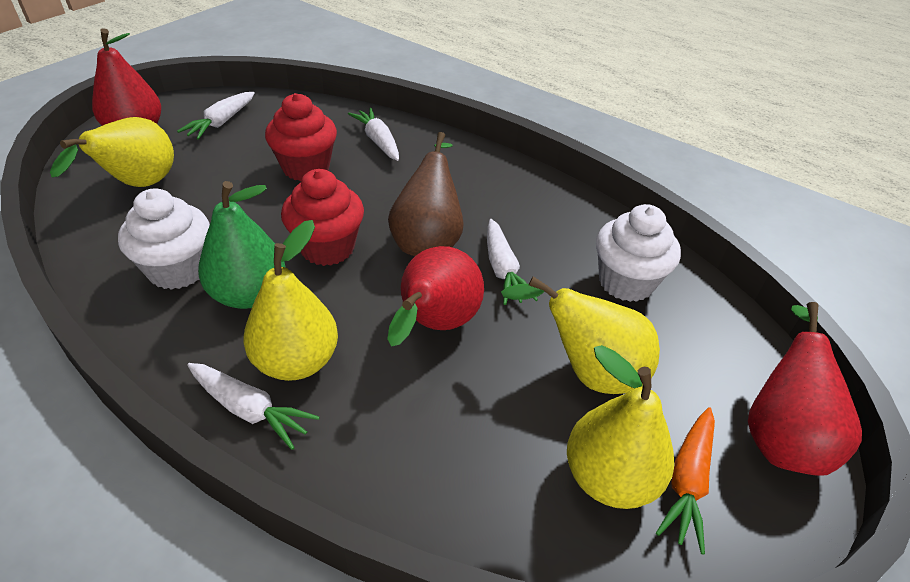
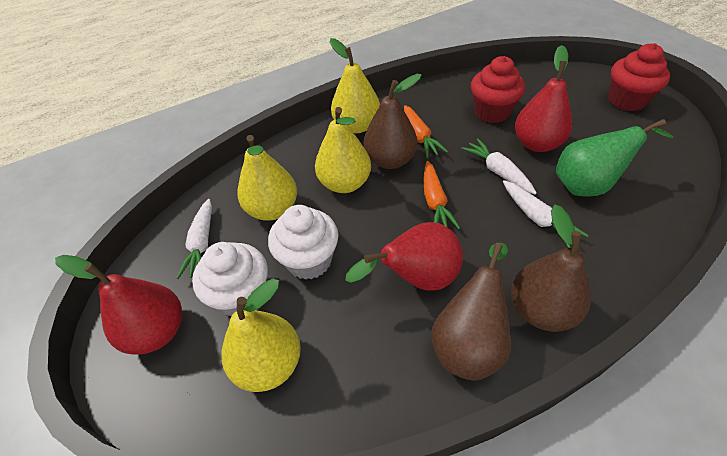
brown pear: 1 -> 3
orange carrot: 1 -> 2
white carrot: 4 -> 3

